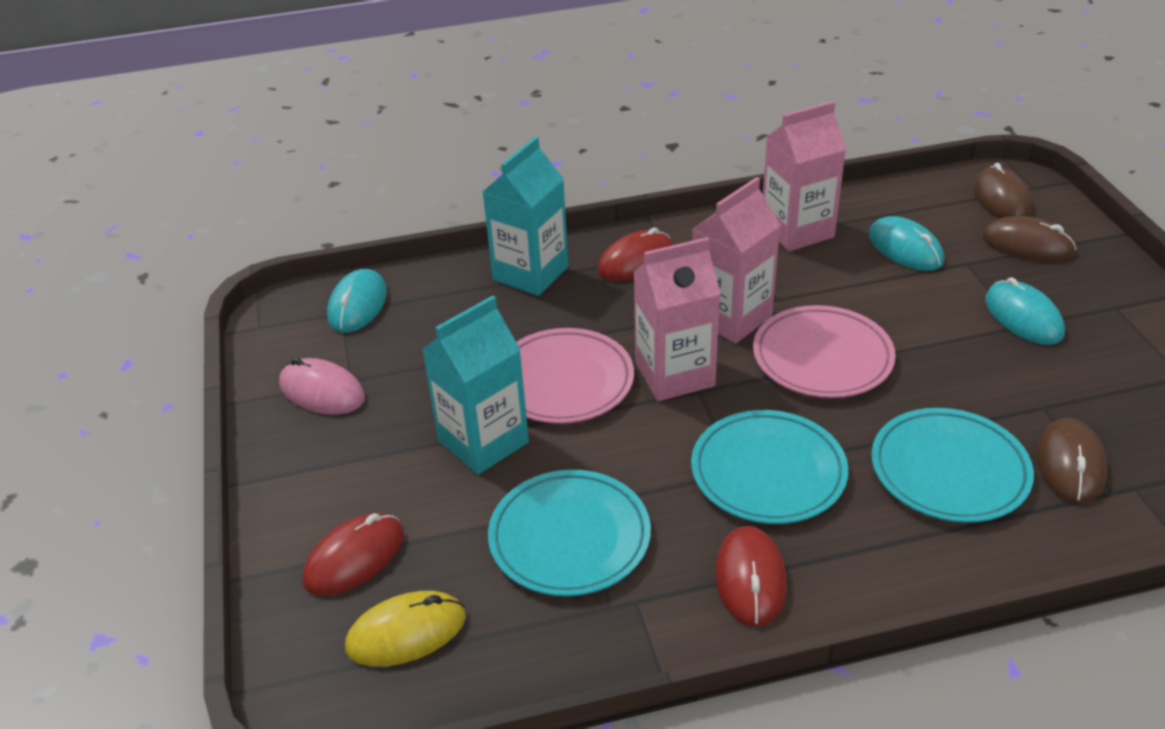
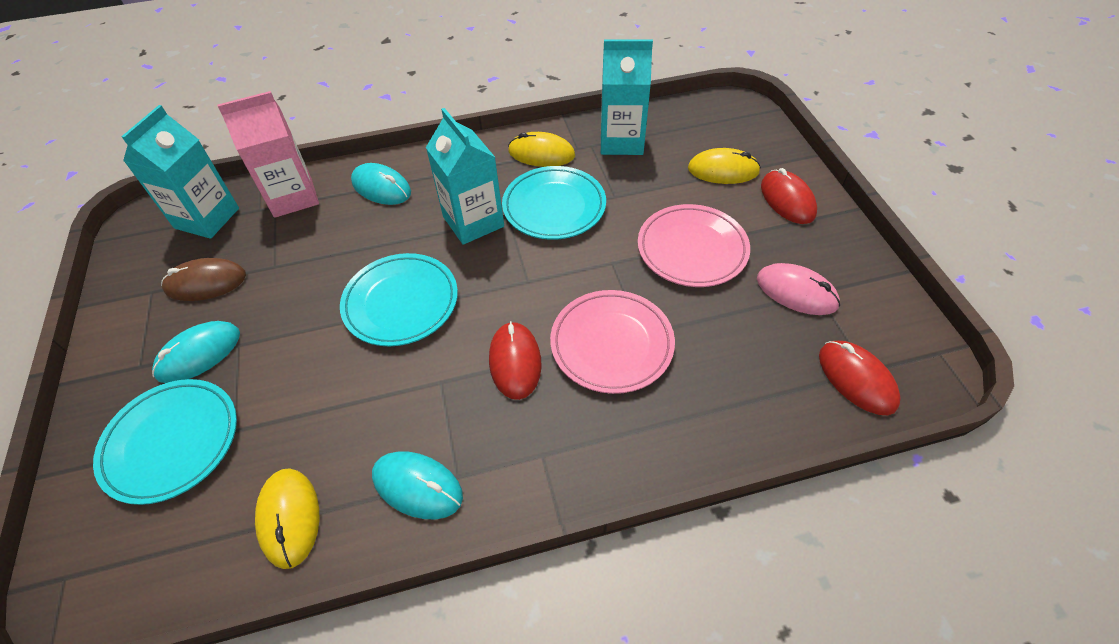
brown mouse: 3 -> 1
pink carton: 3 -> 1
turquoise carton: 2 -> 3
yellow mouse: 1 -> 3

